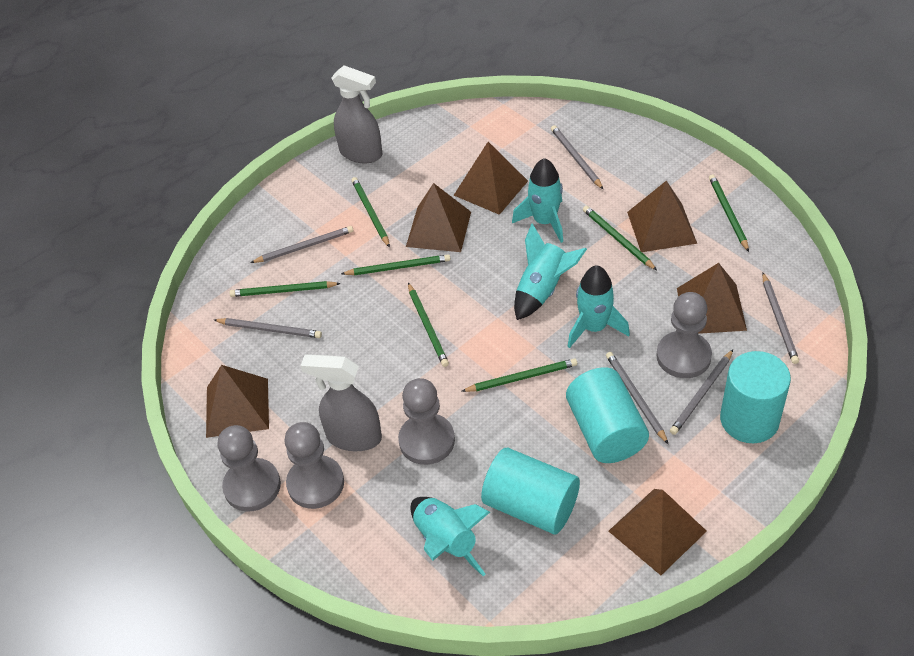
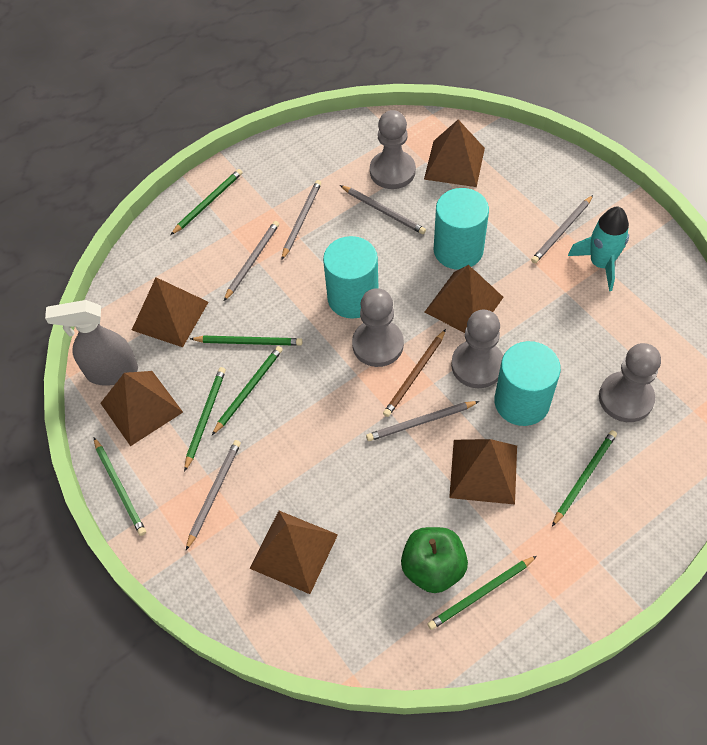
brown pencil: 0 -> 1
green apple: 0 -> 1
grey spray bottle: 2 -> 1
turquoise rocket: 4 -> 1

